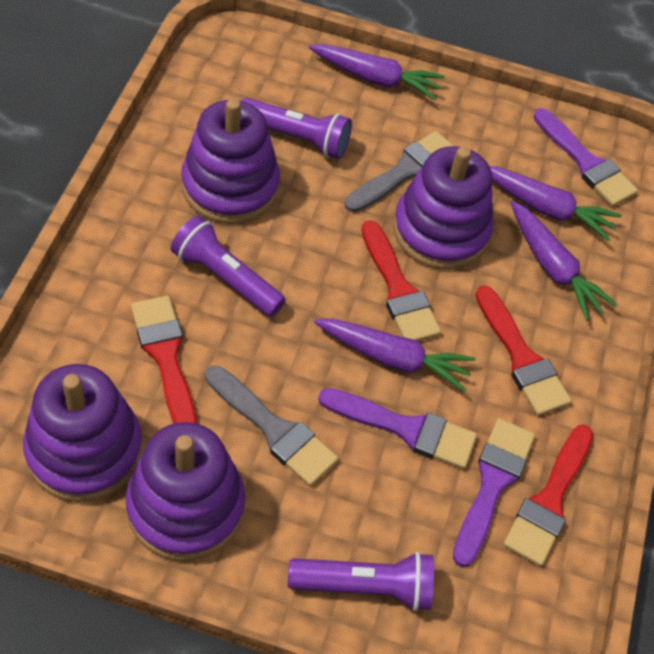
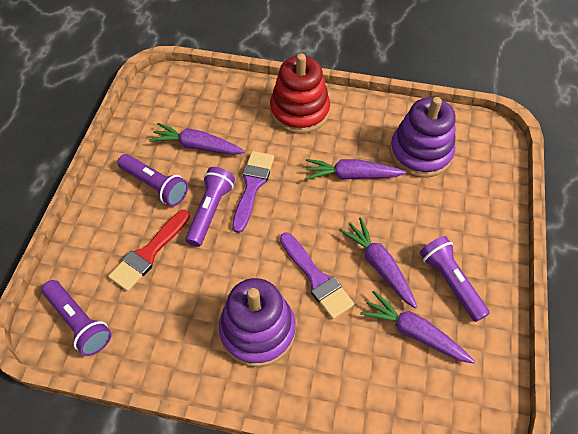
grey brush: 2 -> 0
purple brush: 3 -> 2
purple flashlight: 3 -> 4
purple stacking toy: 4 -> 2
red brush: 4 -> 1
red stacking toy: 0 -> 1

